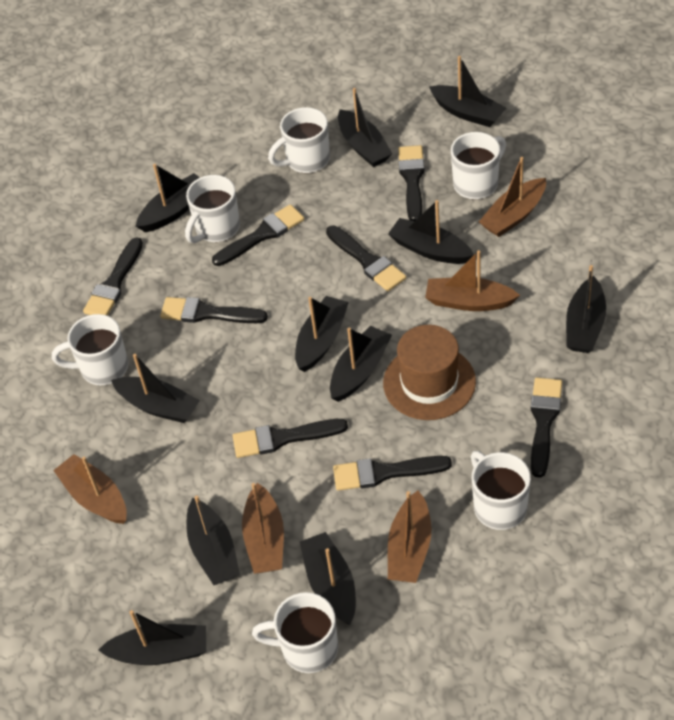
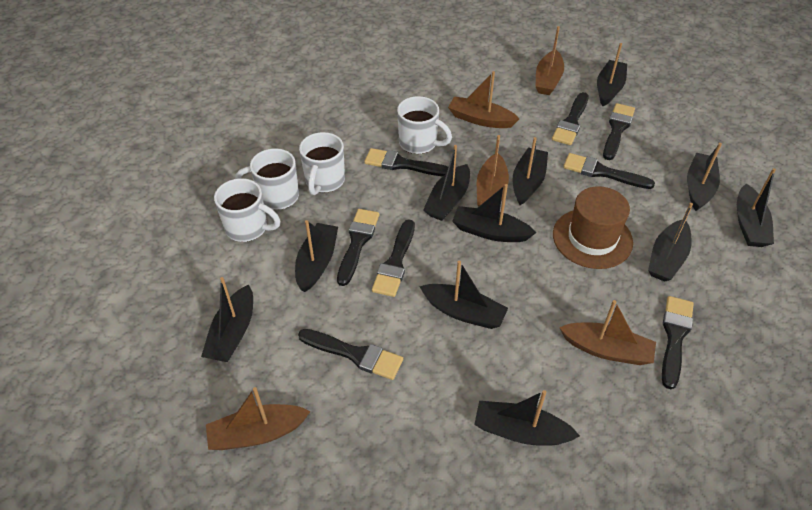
white mug: 6 -> 4

